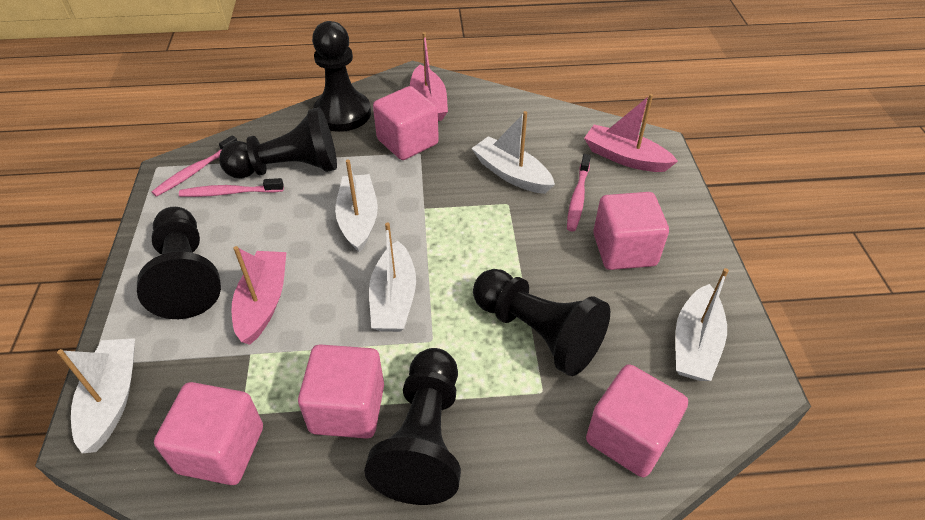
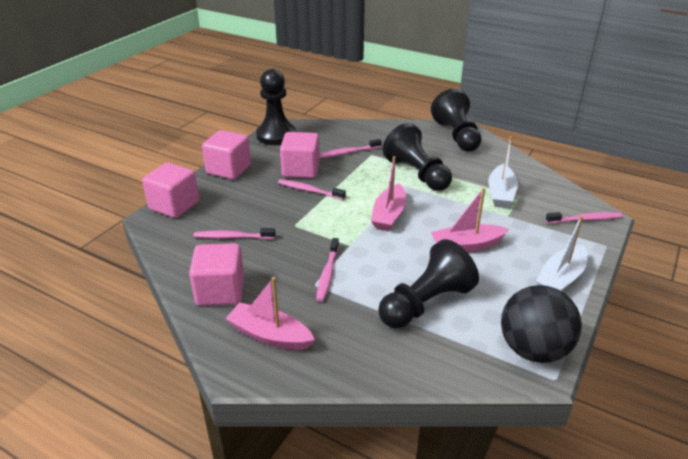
black ball: 0 -> 1
black pawn: 5 -> 4
pink cube: 5 -> 4
pink toothbrush: 3 -> 5
white boat: 5 -> 2

